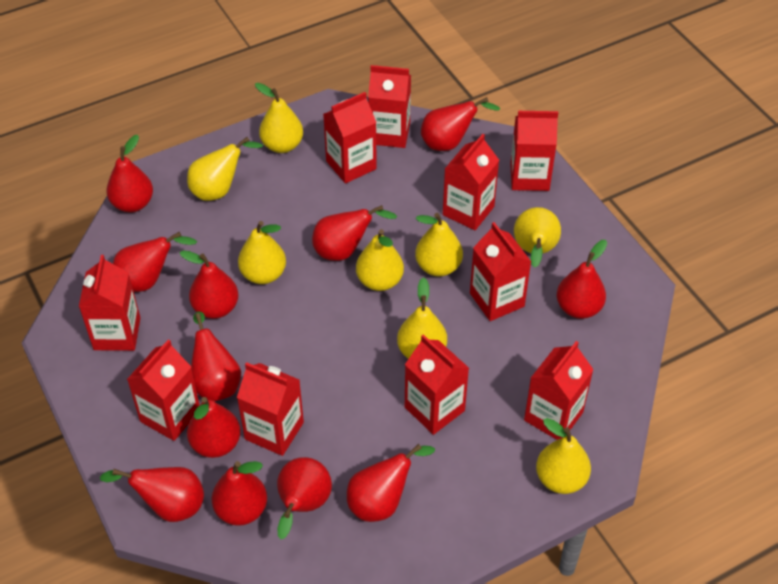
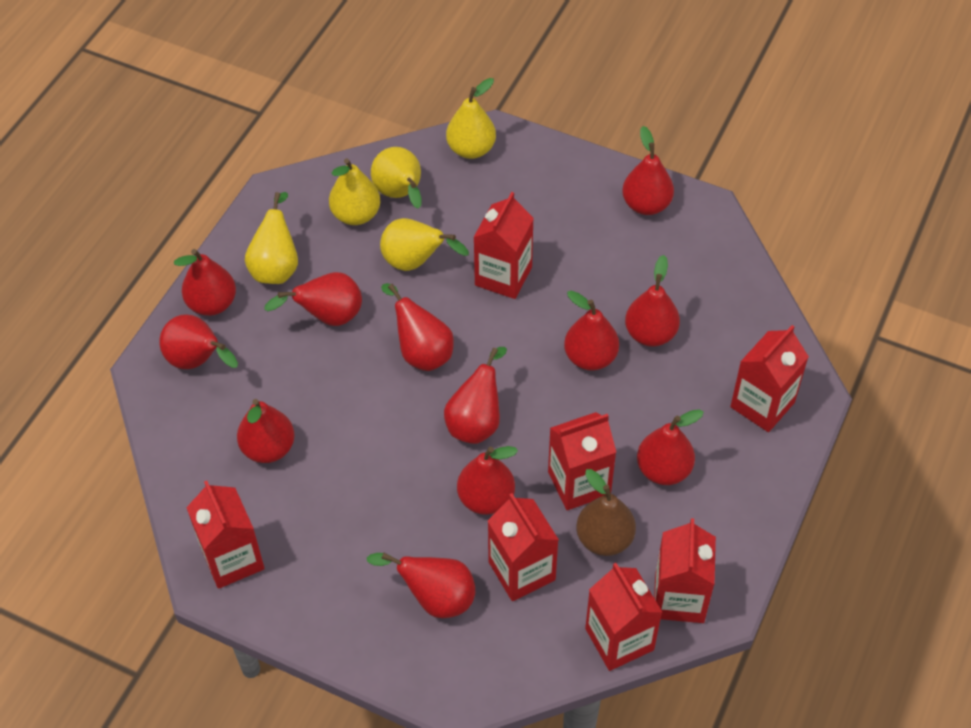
brown pear: 0 -> 1
red carton: 10 -> 7
yellow pear: 8 -> 5

